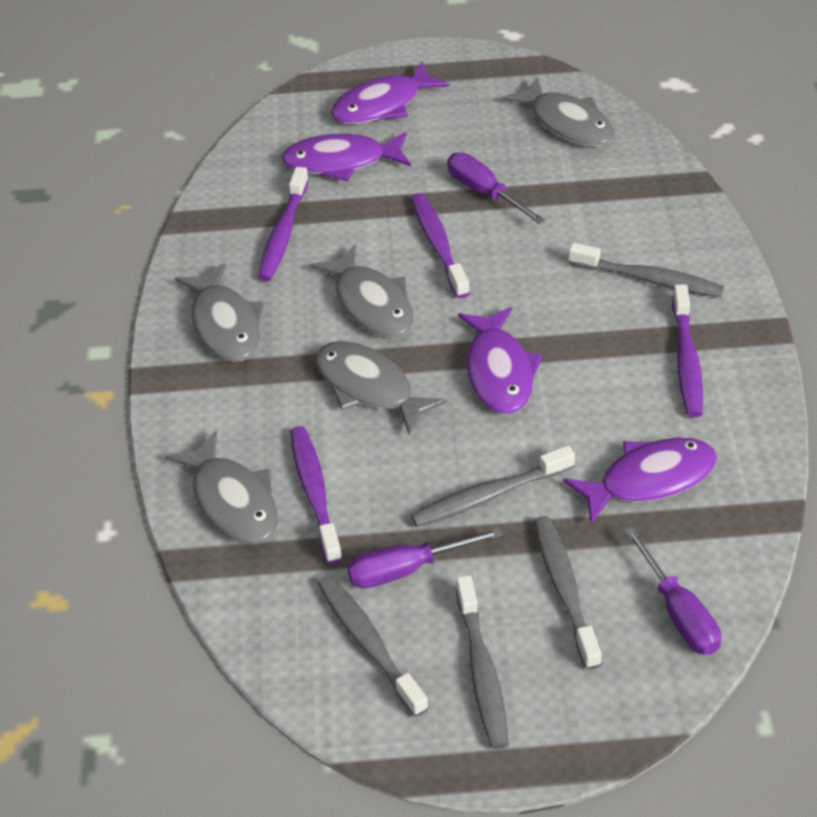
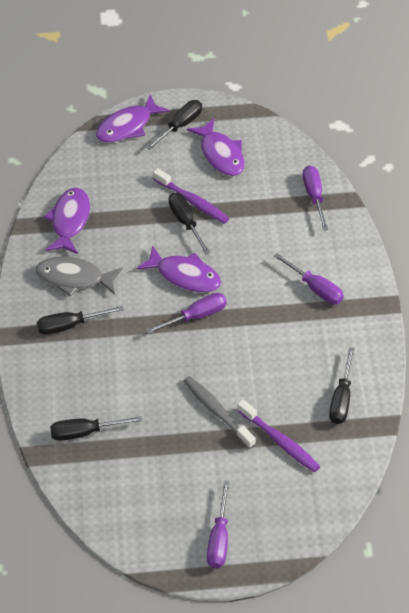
black screwdriver: 0 -> 5
grey fish: 5 -> 1
grey toothbrush: 5 -> 1
purple screwdriver: 3 -> 4
purple toothbrush: 4 -> 2

